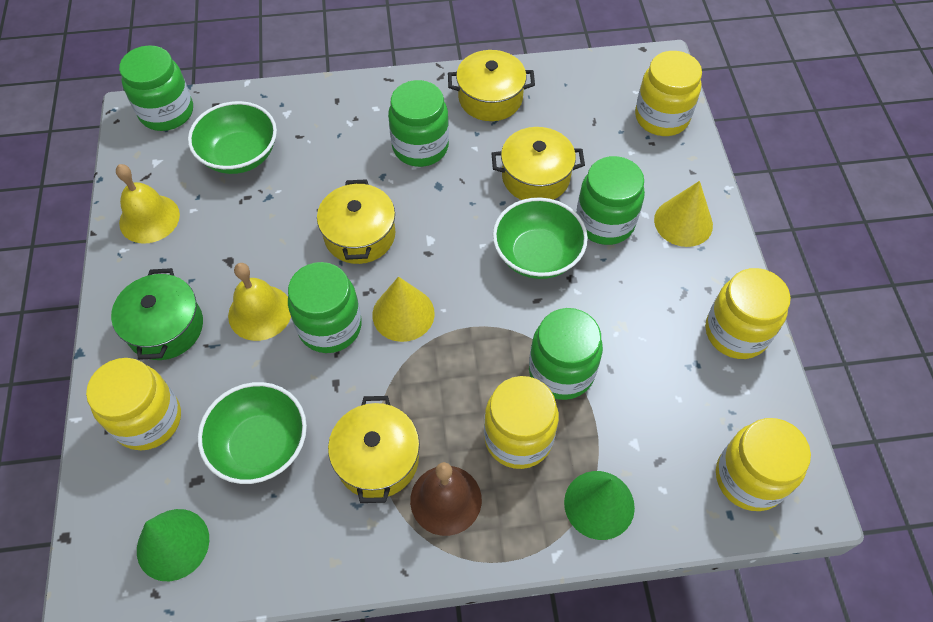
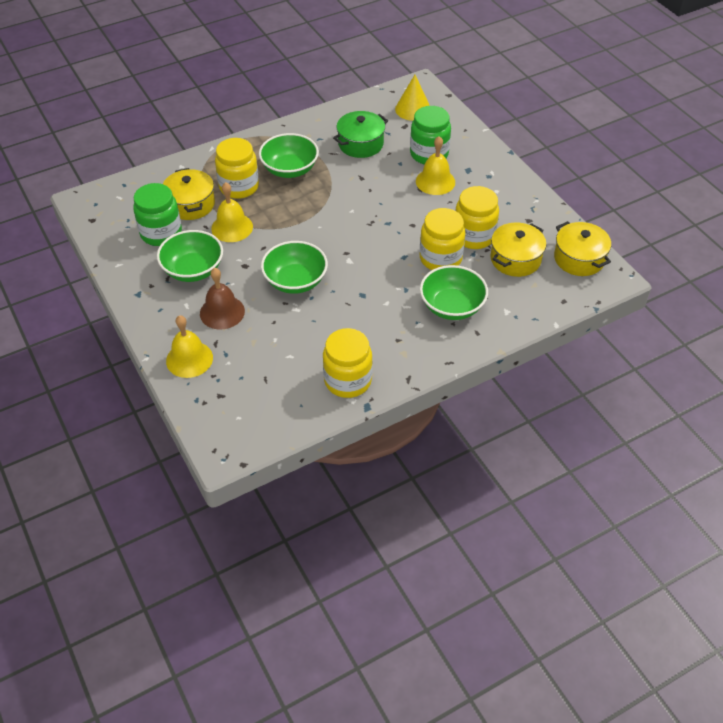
green bowl: 3 -> 4
green cone: 2 -> 0
green jar: 5 -> 2
yellow bell: 2 -> 3
yellow cone: 2 -> 1
yellow jar: 5 -> 4
yellow pot: 4 -> 3

